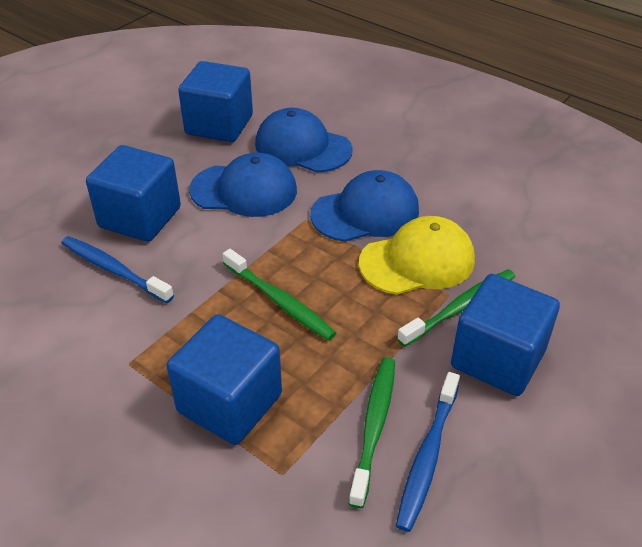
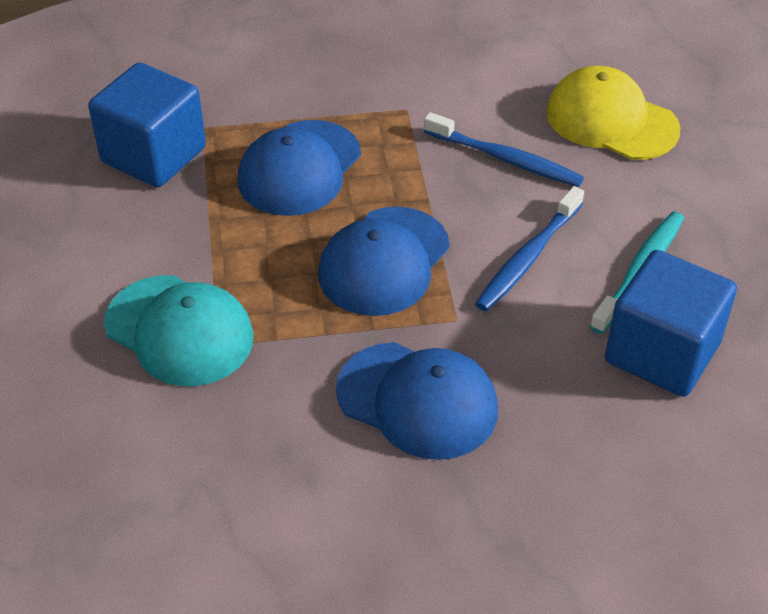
blue cube: 4 -> 2
green toothbrush: 3 -> 0
turquoise cap: 0 -> 1
turquoise toothbrush: 0 -> 1

